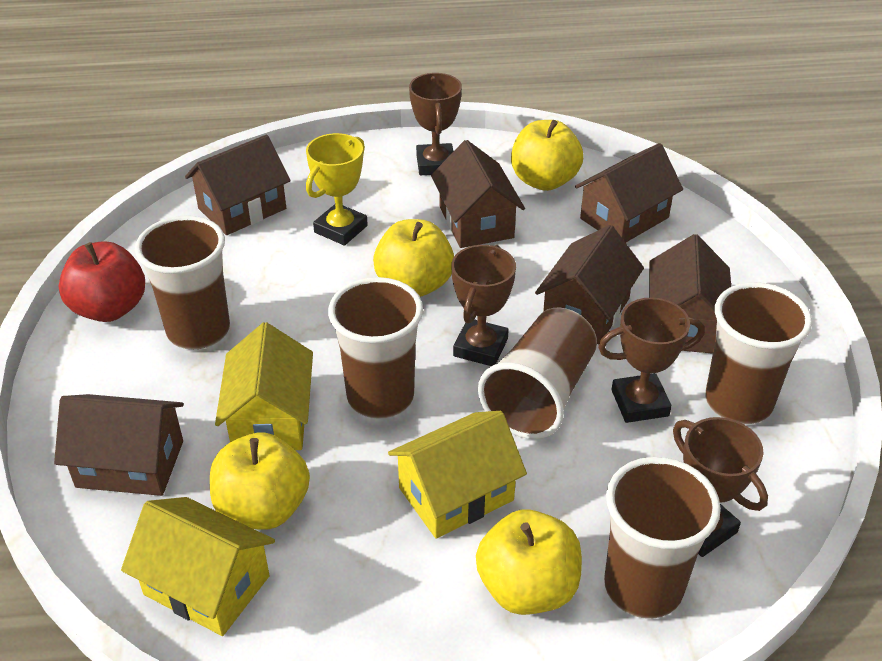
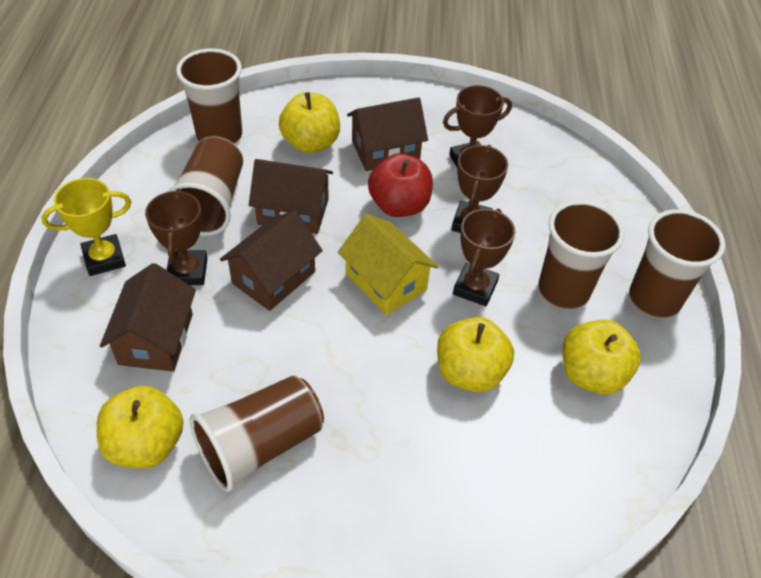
brown house: 6 -> 4
yellow house: 3 -> 1

